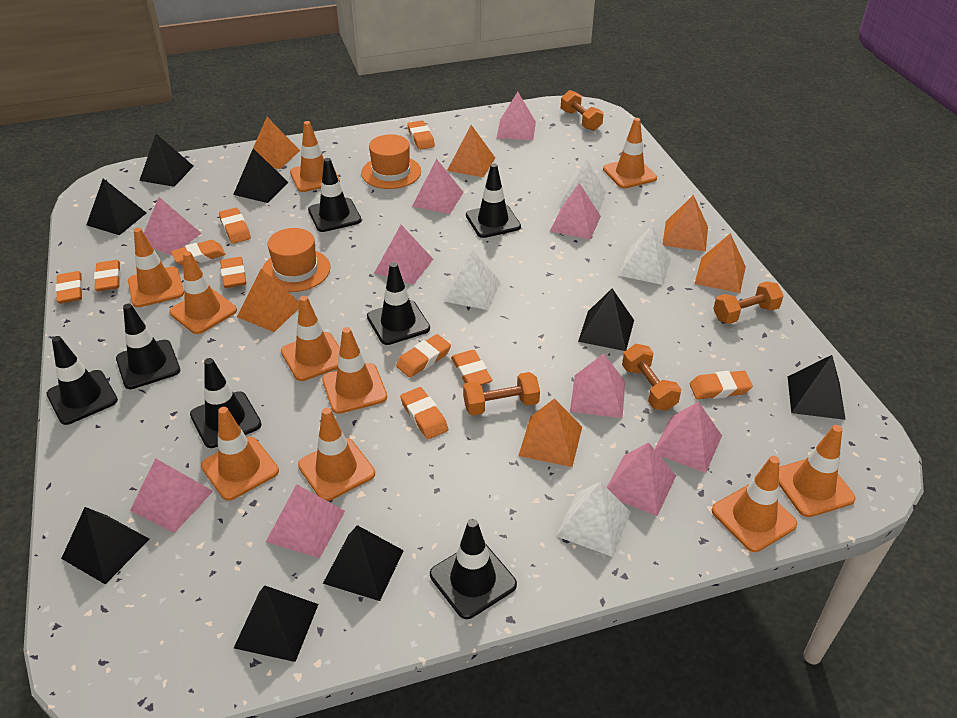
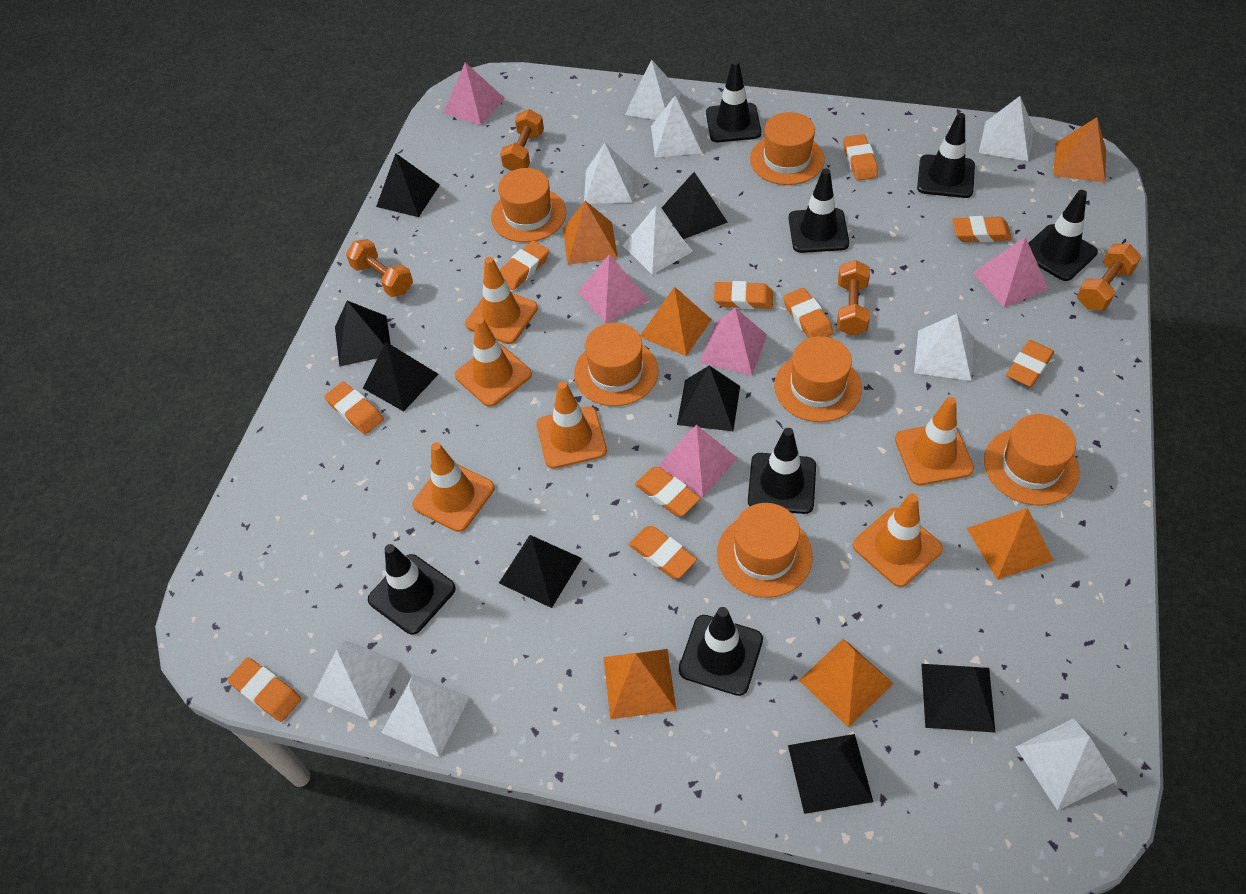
orange hat: 2 -> 6
orange traffic cone: 10 -> 6
pink pyramid: 10 -> 5
white pyramid: 4 -> 9

